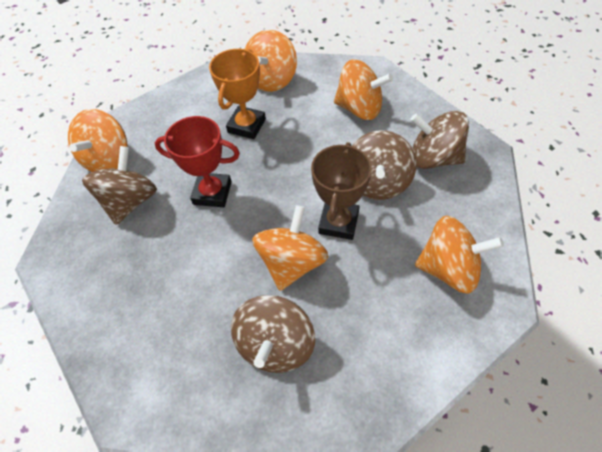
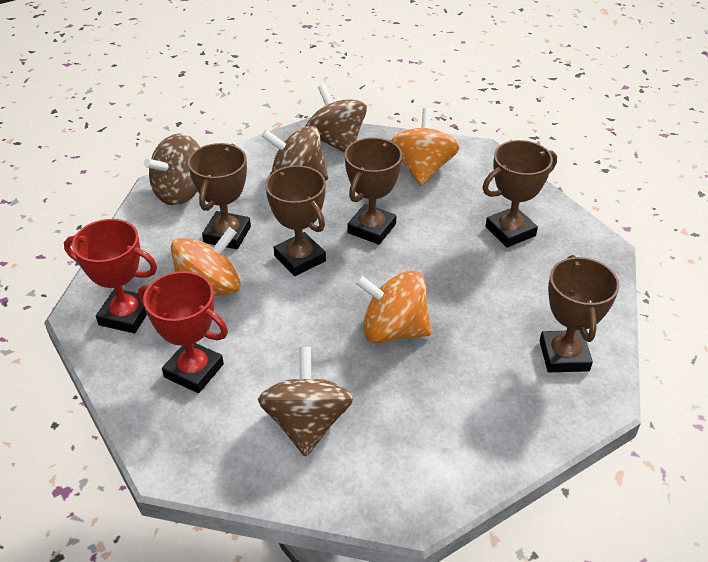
brown trophy: 1 -> 5
orange spinning top: 5 -> 3
orange trophy: 1 -> 0
red trophy: 1 -> 2

